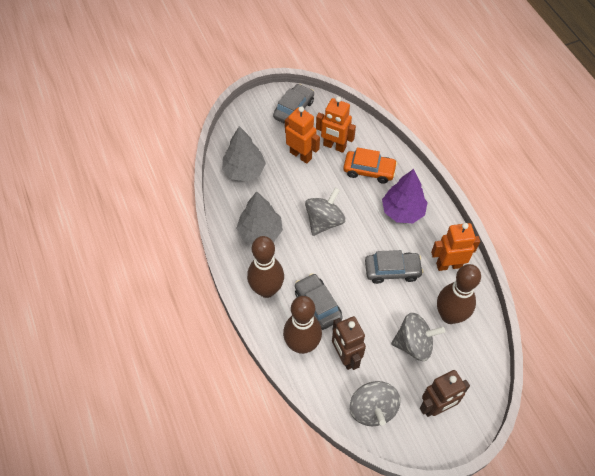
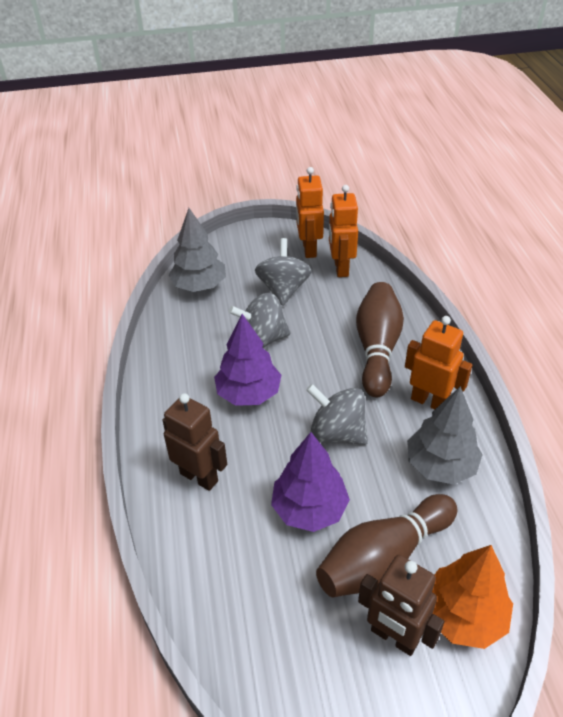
brown bowling pin: 3 -> 2
grey car: 3 -> 0
orange car: 1 -> 0
orange tree: 0 -> 1
purple tree: 1 -> 2

